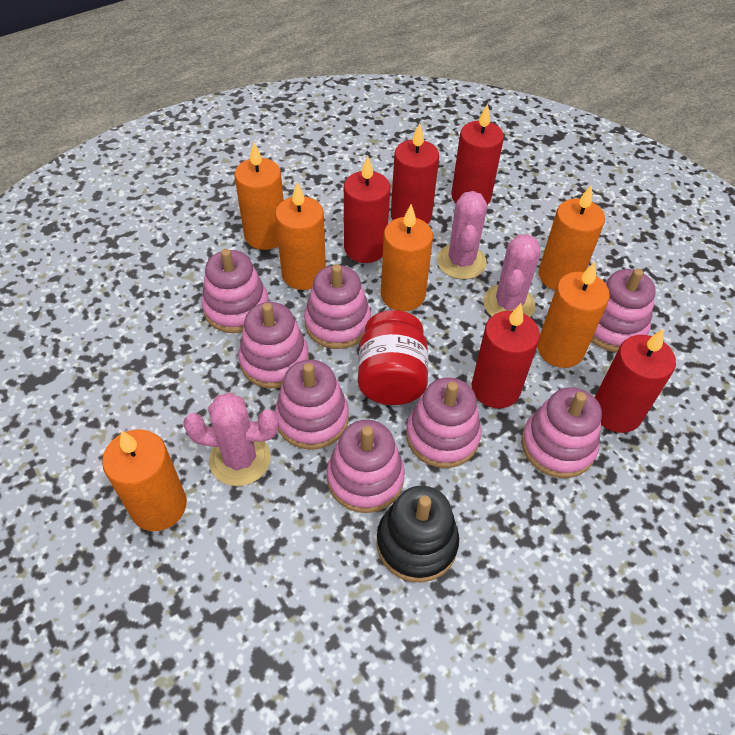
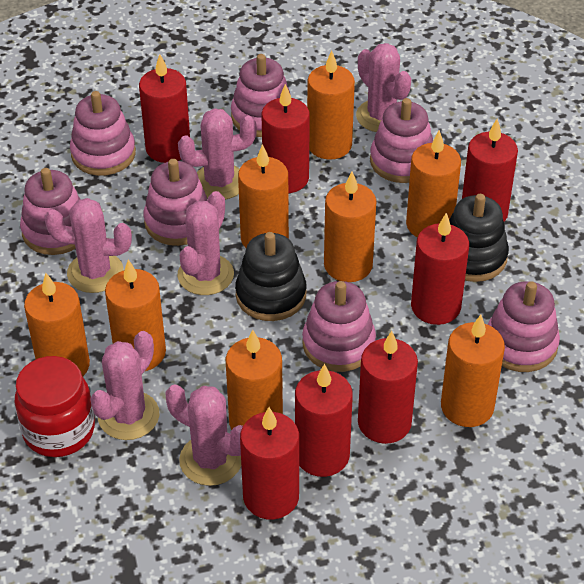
black stacking toy: 1 -> 2
orange candle: 6 -> 8
pink cactus: 3 -> 6
pink stacking toy: 8 -> 7
red candle: 5 -> 7

